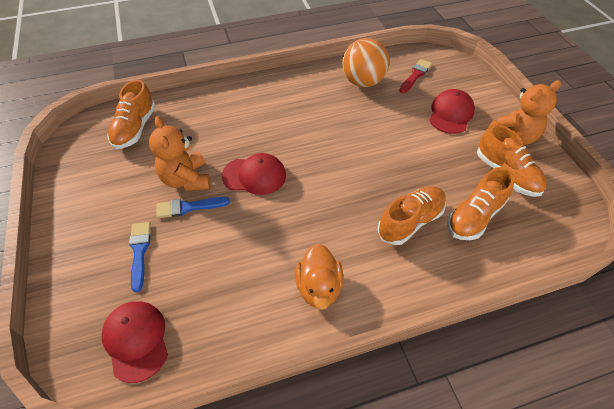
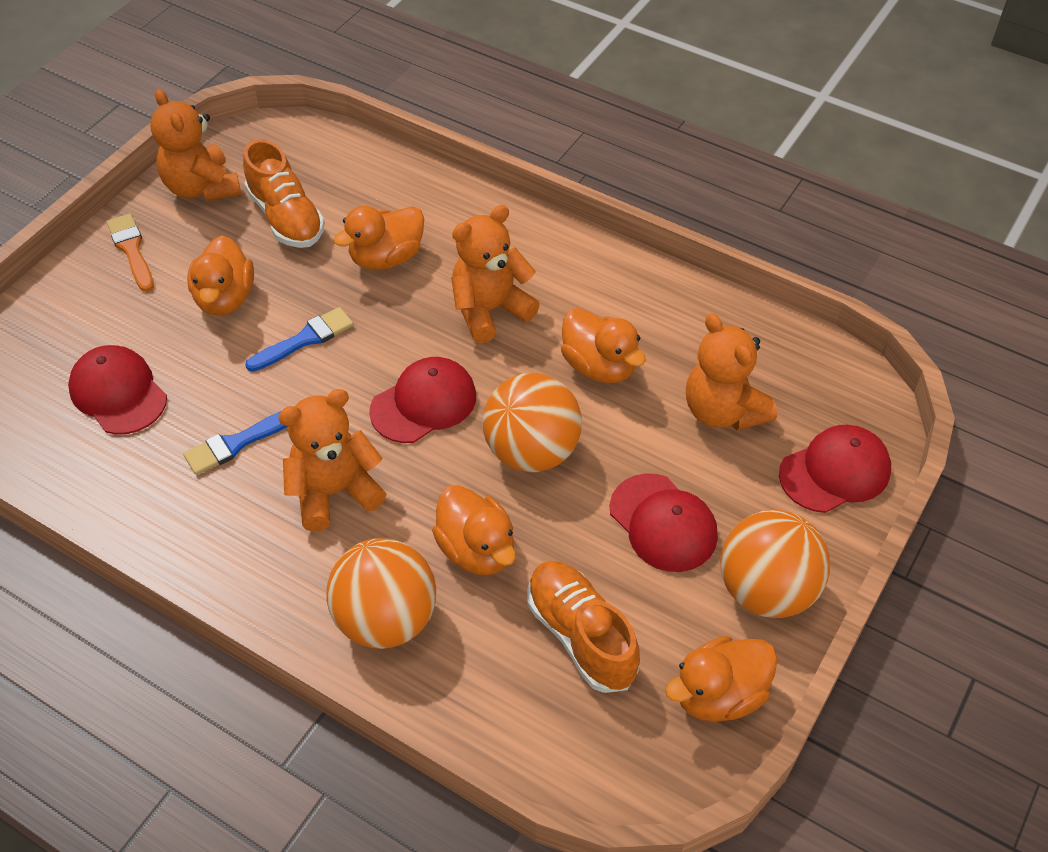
orange ball: 1 -> 3
orange brush: 0 -> 1
orange duck: 1 -> 5
orange shoe: 4 -> 2
orange teddy bear: 2 -> 4
red brush: 1 -> 0
red cap: 3 -> 4

